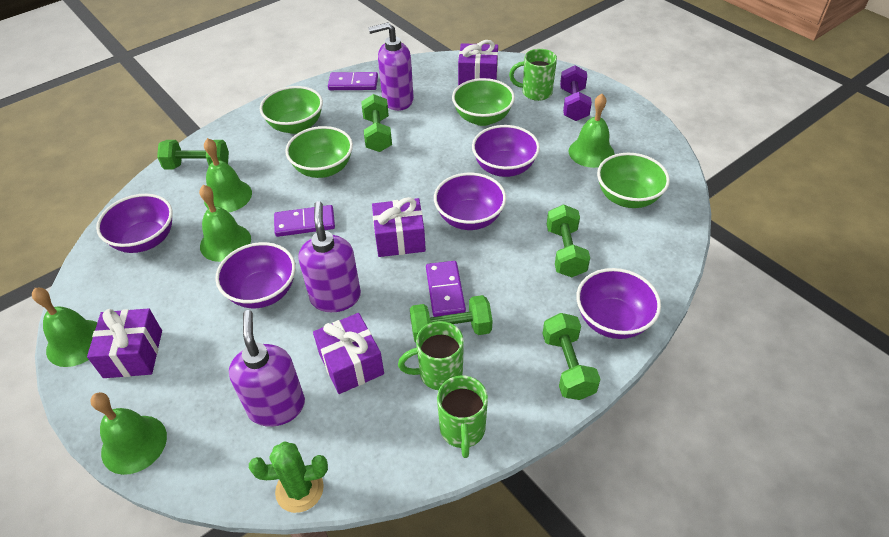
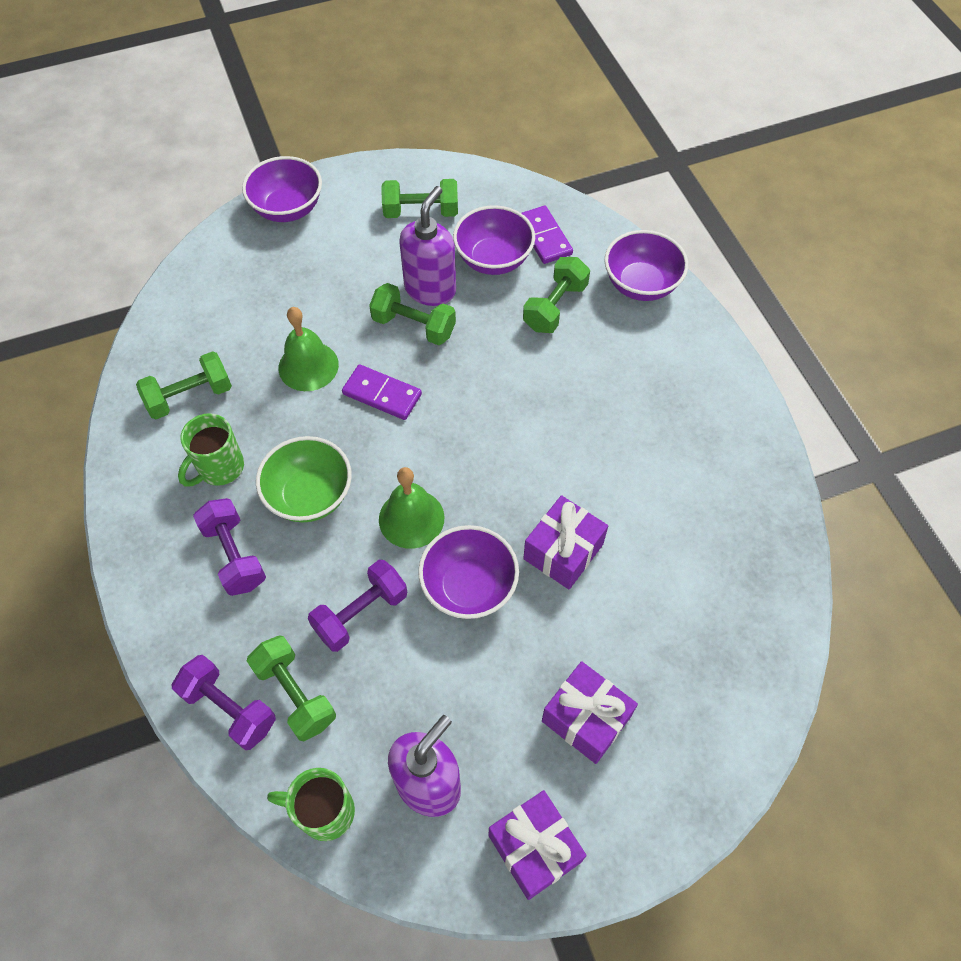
green bell: 5 -> 2
green bowl: 4 -> 1
green cactus: 1 -> 0
green mug: 3 -> 2
purple bowl: 5 -> 4
purple domino: 3 -> 2
purple dumbbell: 1 -> 3
purple gift: 4 -> 3
purple soap dispenser: 3 -> 2

